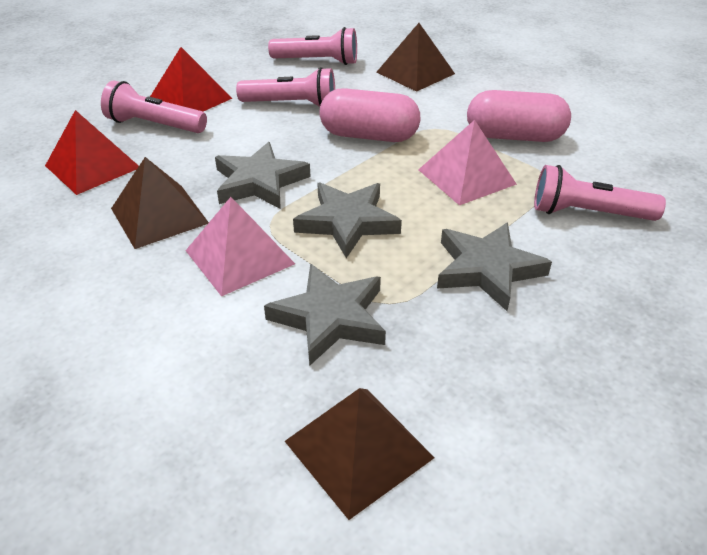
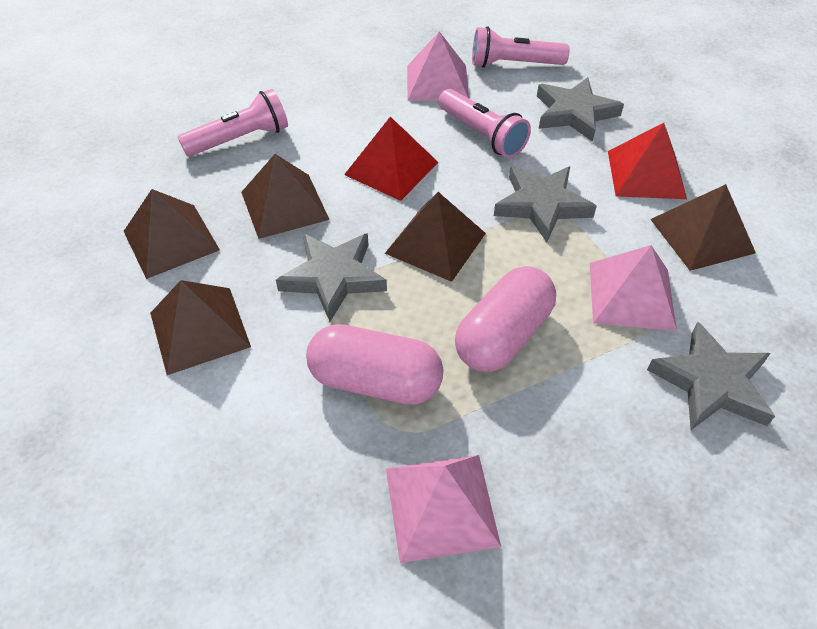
brown pyramid: 3 -> 5
pink flashlight: 4 -> 3
pink pyramid: 2 -> 3

